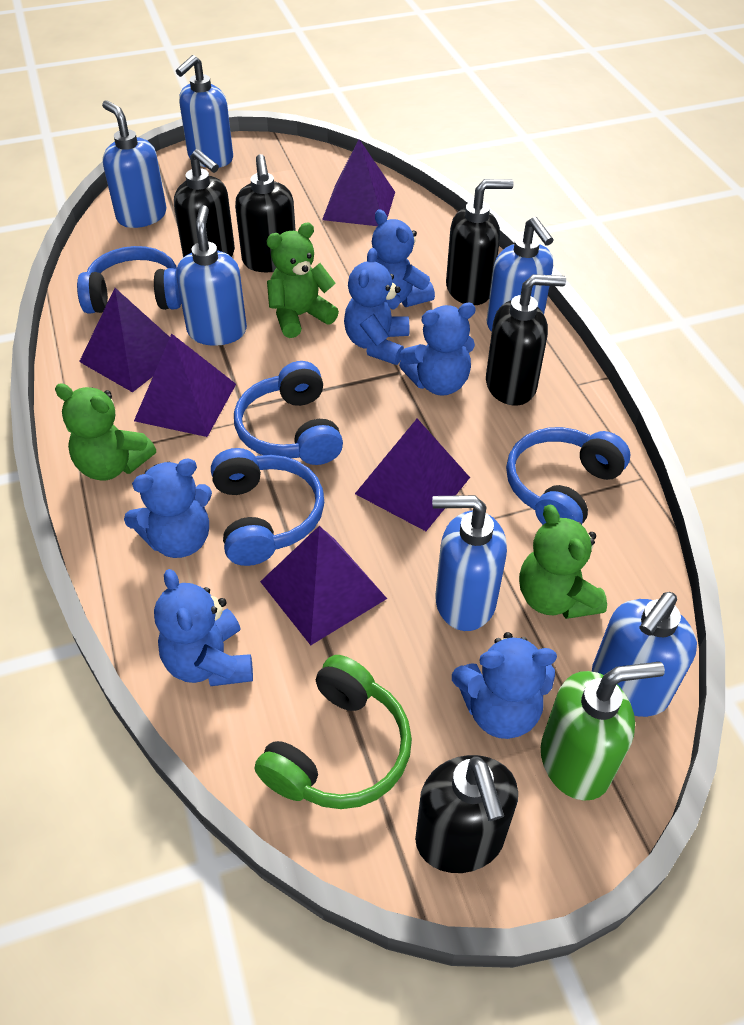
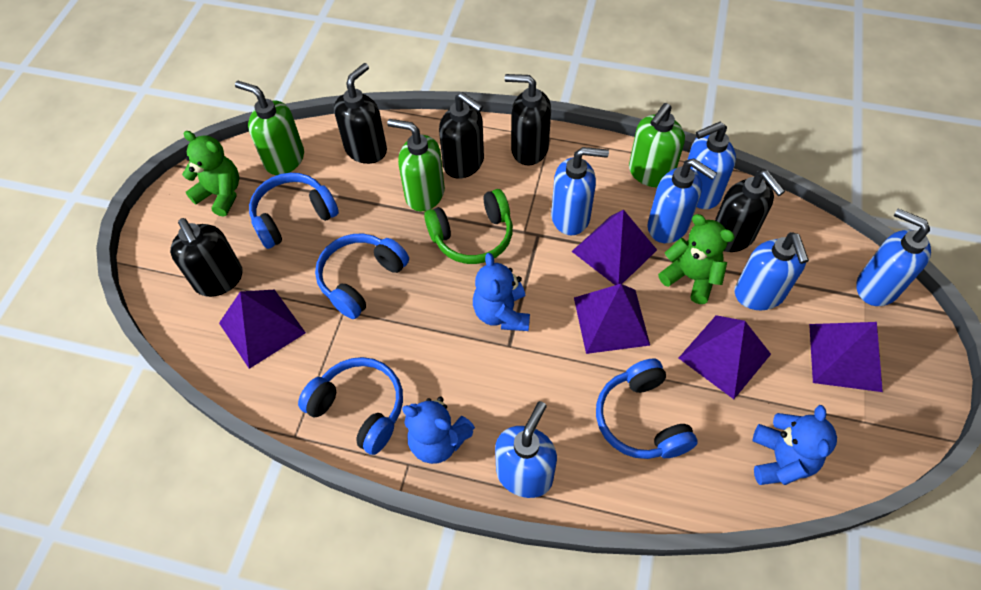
blue teddy bear: 6 -> 3
green soap dispenser: 1 -> 3
green teddy bear: 3 -> 2

